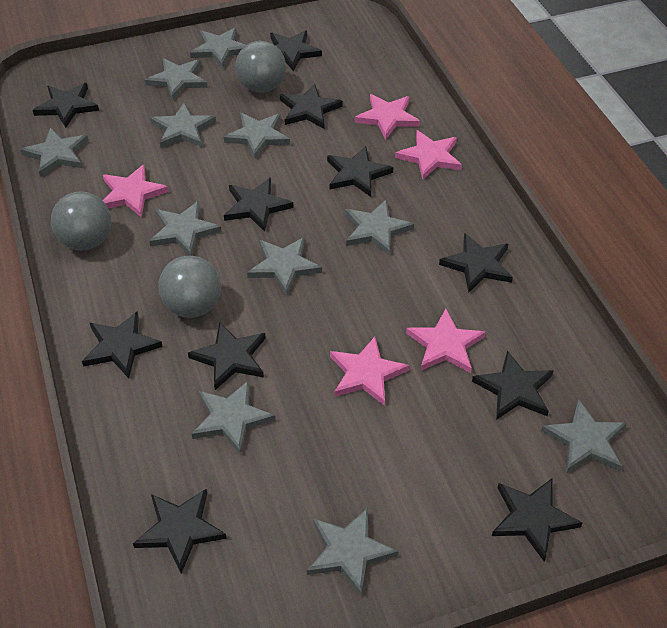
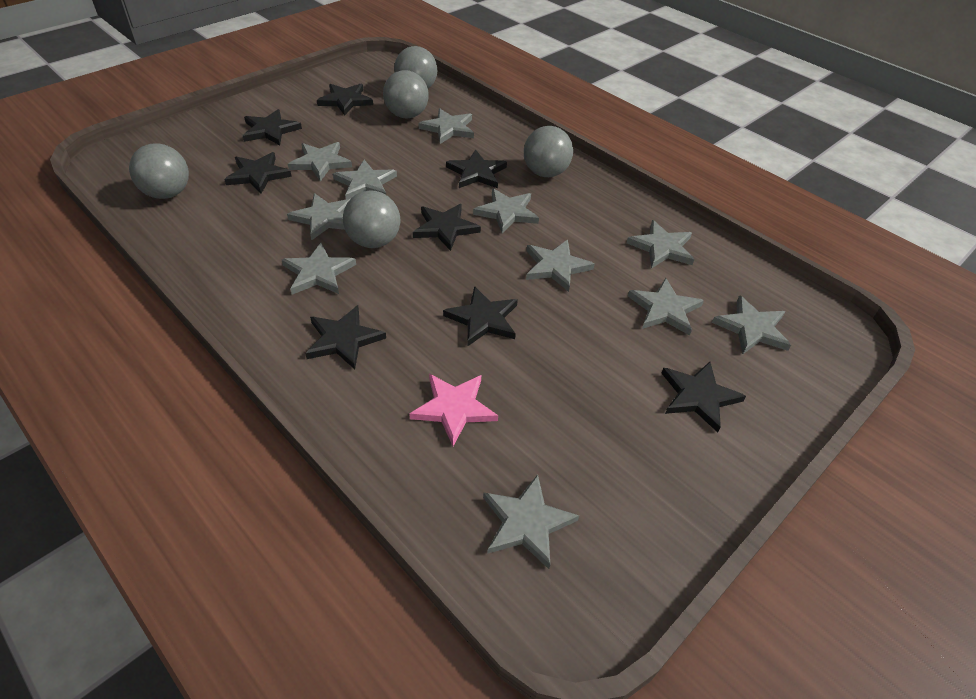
black star: 11 -> 8
grey ball: 3 -> 5
pink star: 5 -> 1

